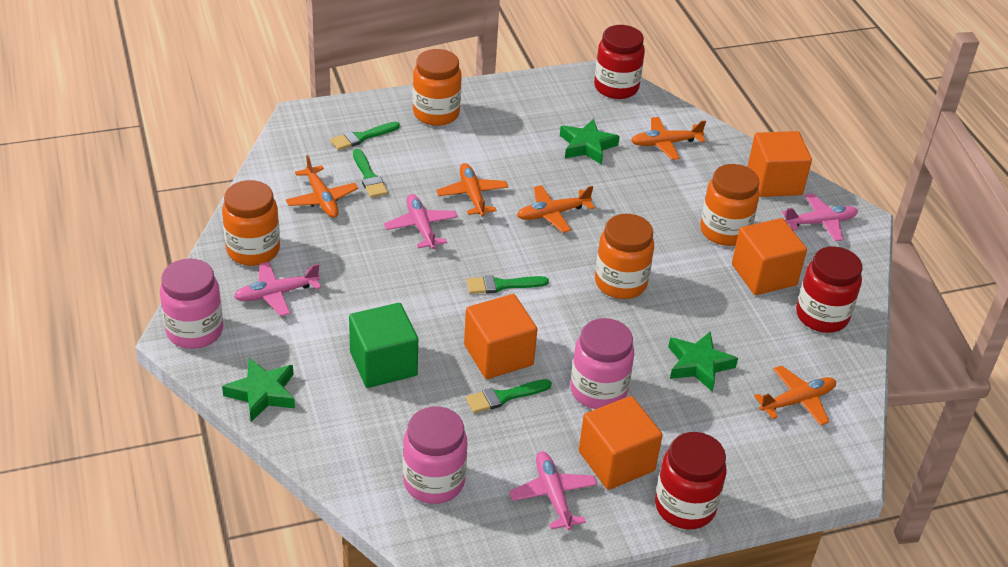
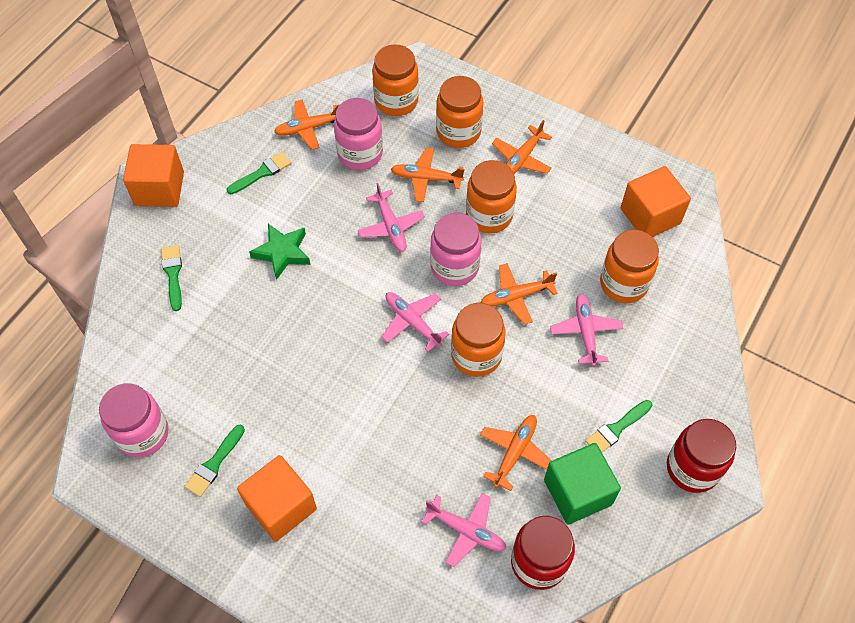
green star: 3 -> 1
orange cube: 4 -> 3
orange jar: 4 -> 5
red jar: 3 -> 2

